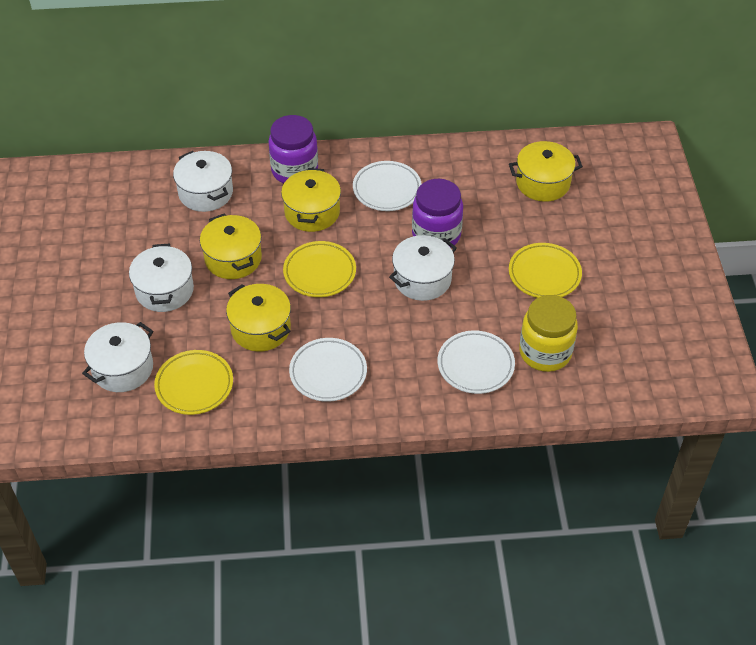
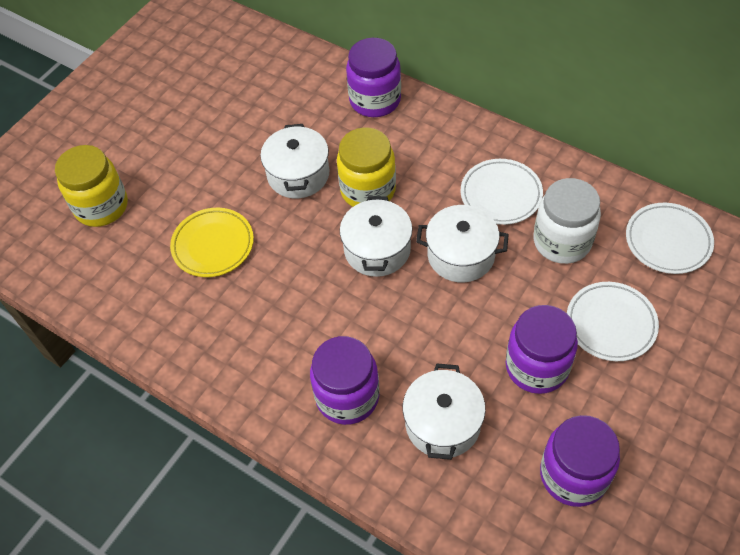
purple jar: 2 -> 4
white jar: 0 -> 1
yellow jar: 1 -> 2
yellow plate: 3 -> 1
yellow pot: 4 -> 0

